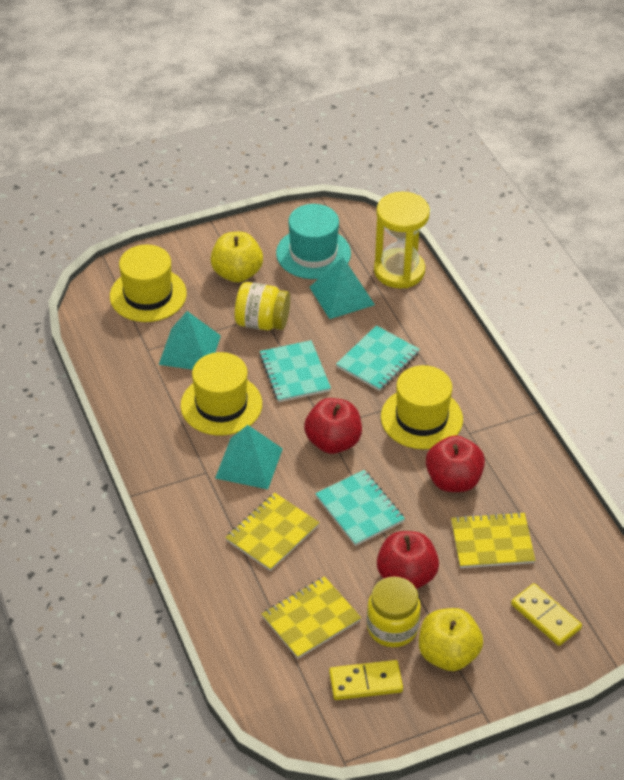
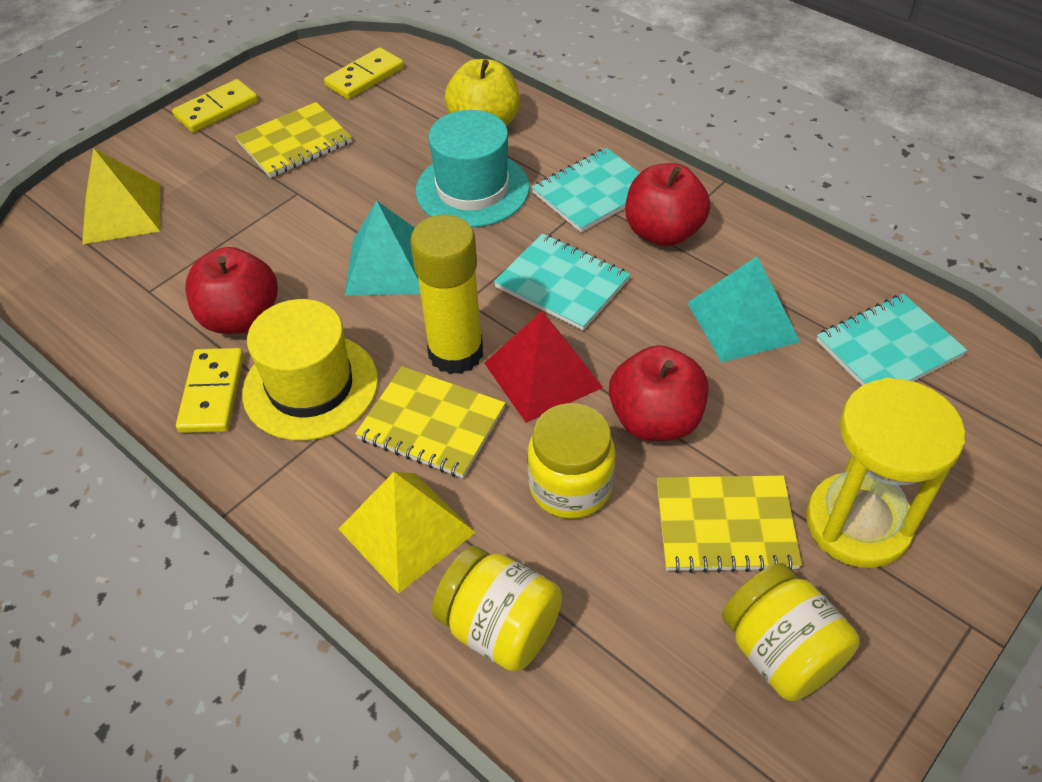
red pyramid: 0 -> 1
turquoise pyramid: 3 -> 2
yellow apple: 2 -> 1
yellow domino: 2 -> 3
yellow glue stick: 0 -> 1
yellow hat: 3 -> 1
yellow jar: 2 -> 3
yellow pyramid: 0 -> 2

